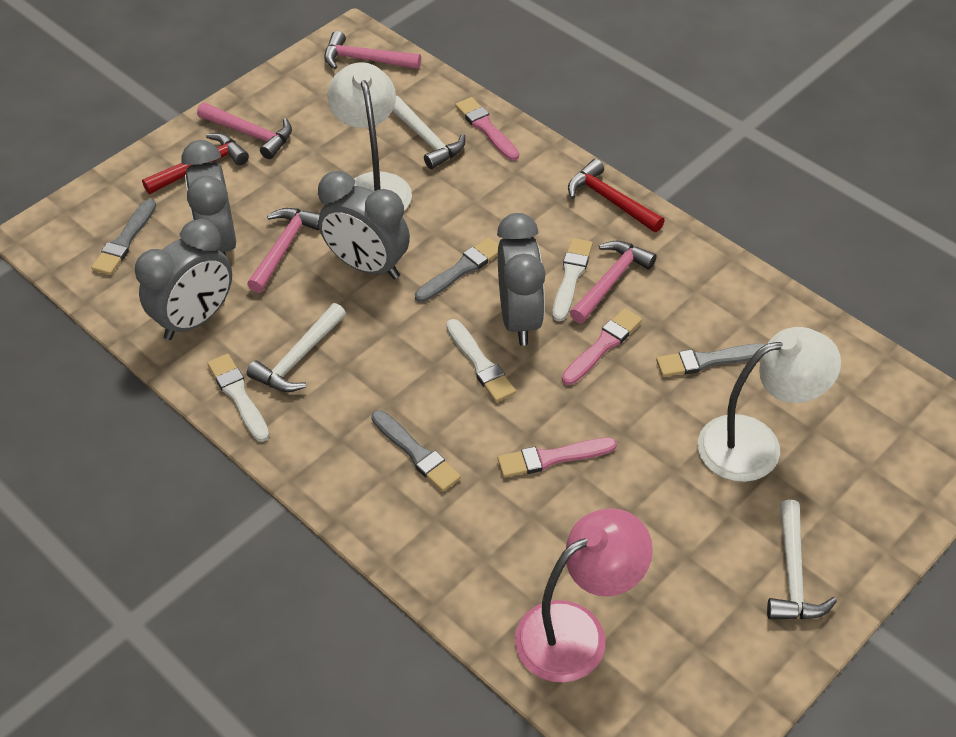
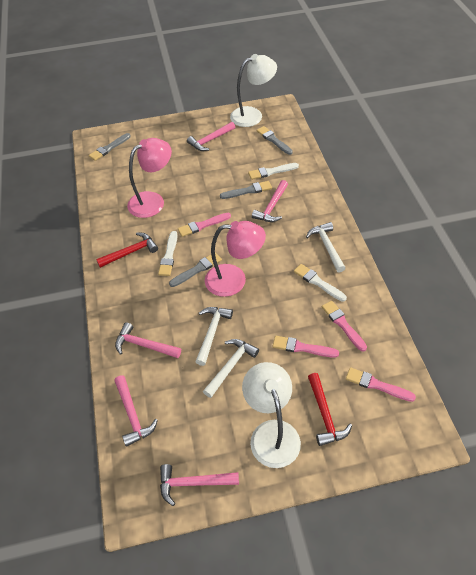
grey clock: 4 -> 0
pink brush: 3 -> 4
pink hammer: 4 -> 5
pink lamp: 1 -> 2

